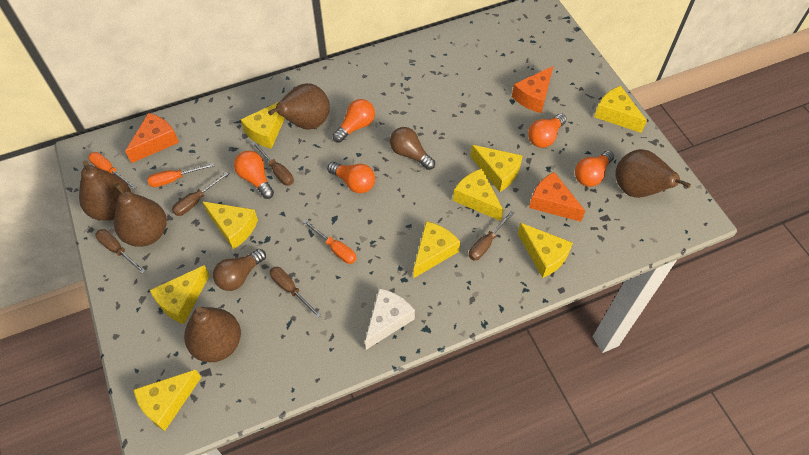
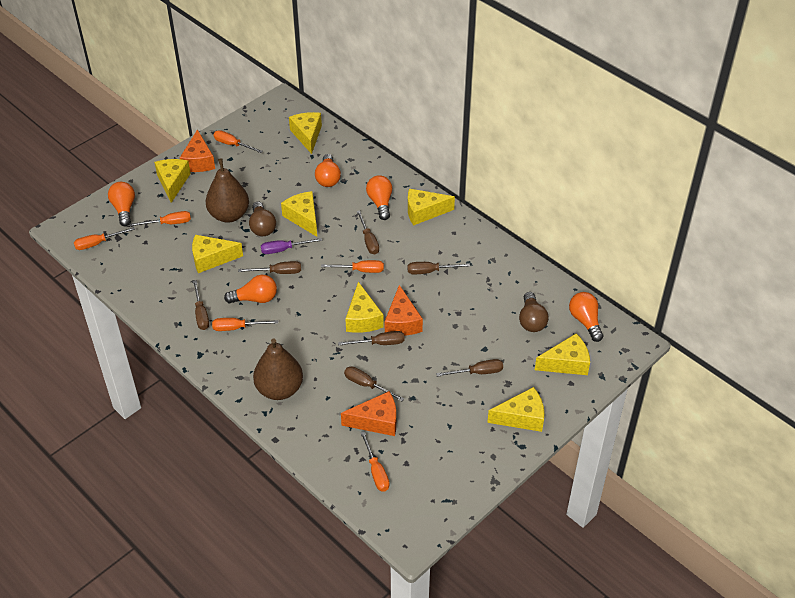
brown pear: 5 -> 2
brown screwdriver: 5 -> 7
orange screwdriver: 3 -> 6
purple screwdriver: 0 -> 1
white cheese: 1 -> 0
yellow cheese: 9 -> 8

